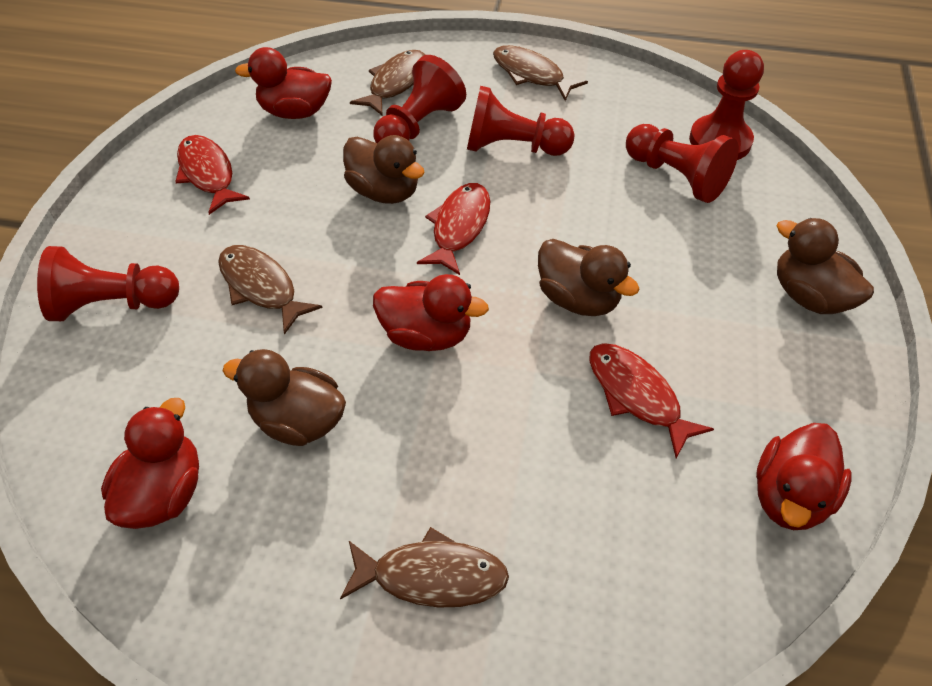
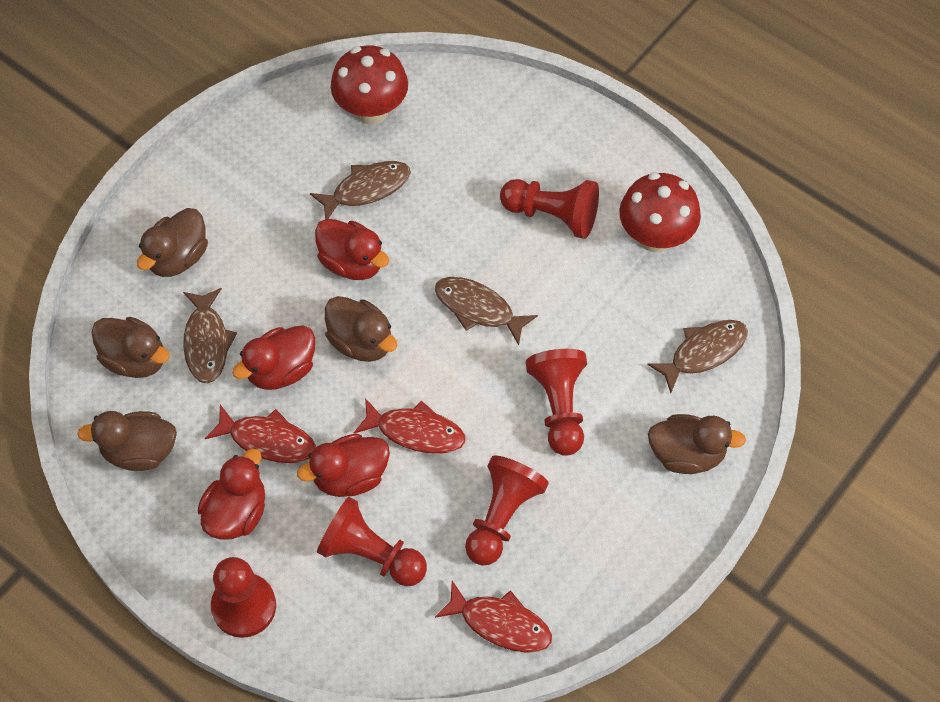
brown duck: 4 -> 5
red mushroom: 0 -> 2

